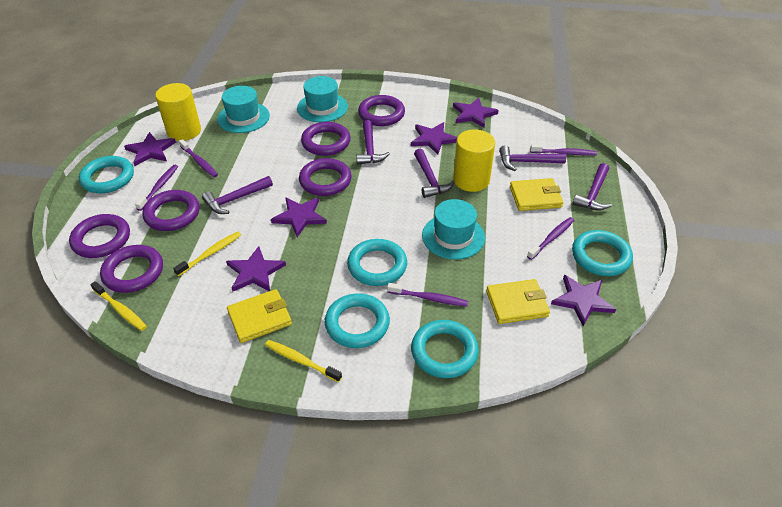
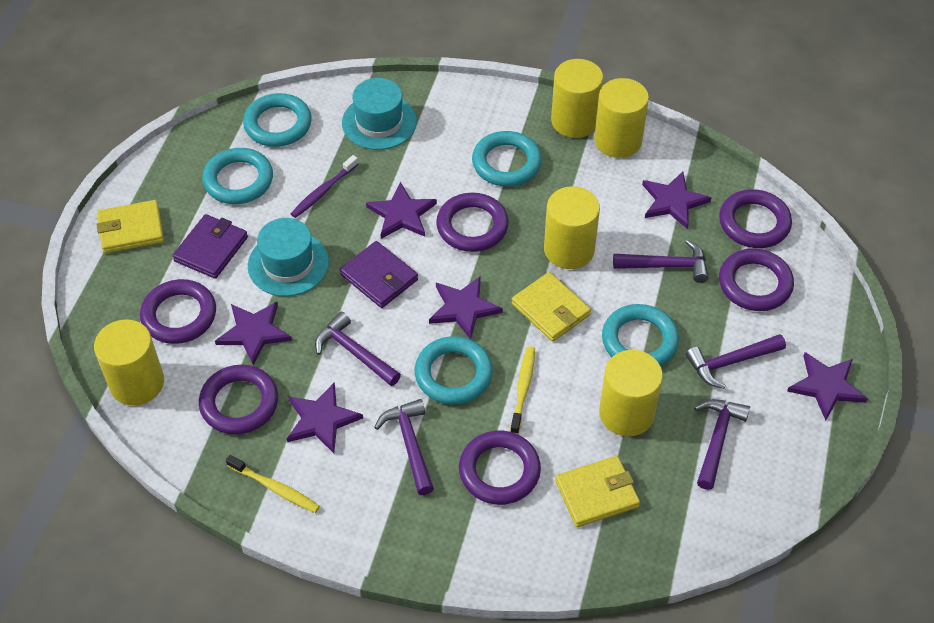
purple toothbrush: 5 -> 1
purple wallet: 0 -> 2
turquoise hat: 3 -> 2
yellow cylinder: 2 -> 5
yellow toothbrush: 3 -> 2

